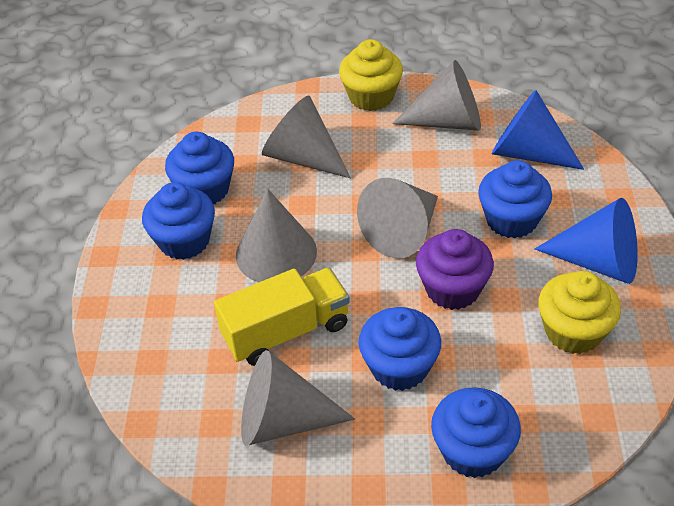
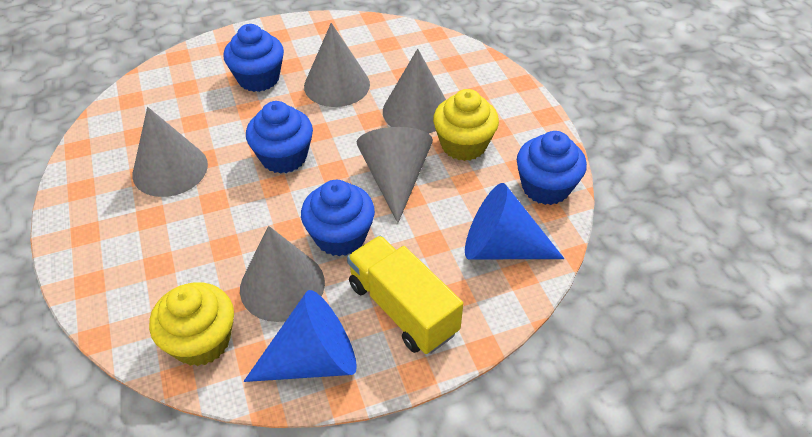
blue cupcake: 5 -> 4
purple cupcake: 1 -> 0

